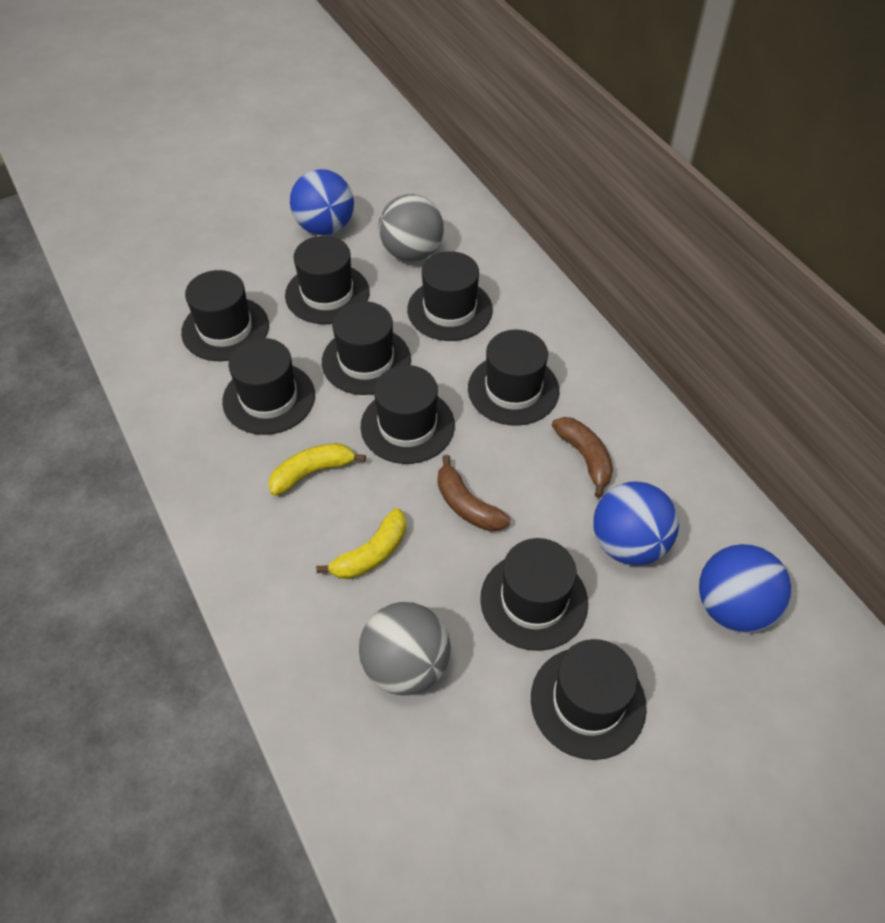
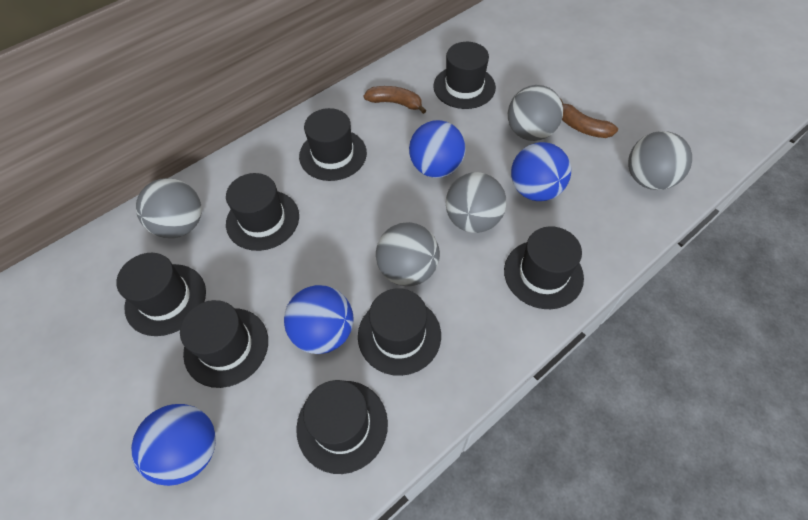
black hat: 9 -> 8
blue ball: 3 -> 4
grey ball: 2 -> 5
yellow banana: 2 -> 0

